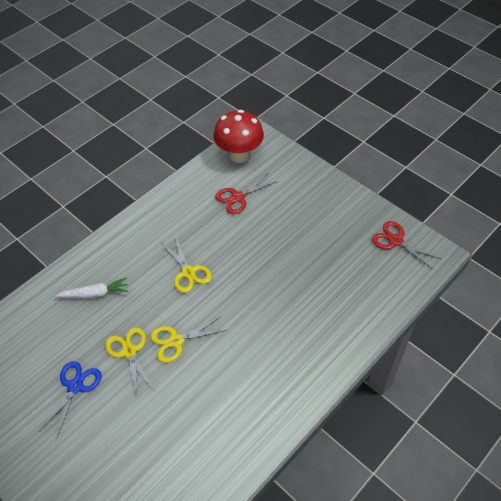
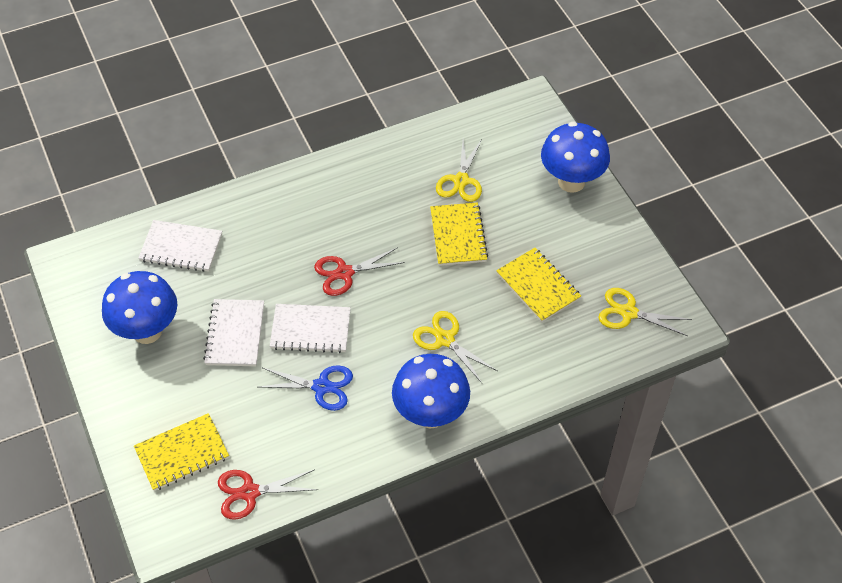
blue mushroom: 0 -> 3
red mushroom: 1 -> 0
white carrot: 1 -> 0
white notebook: 0 -> 3
yellow notebook: 0 -> 3

